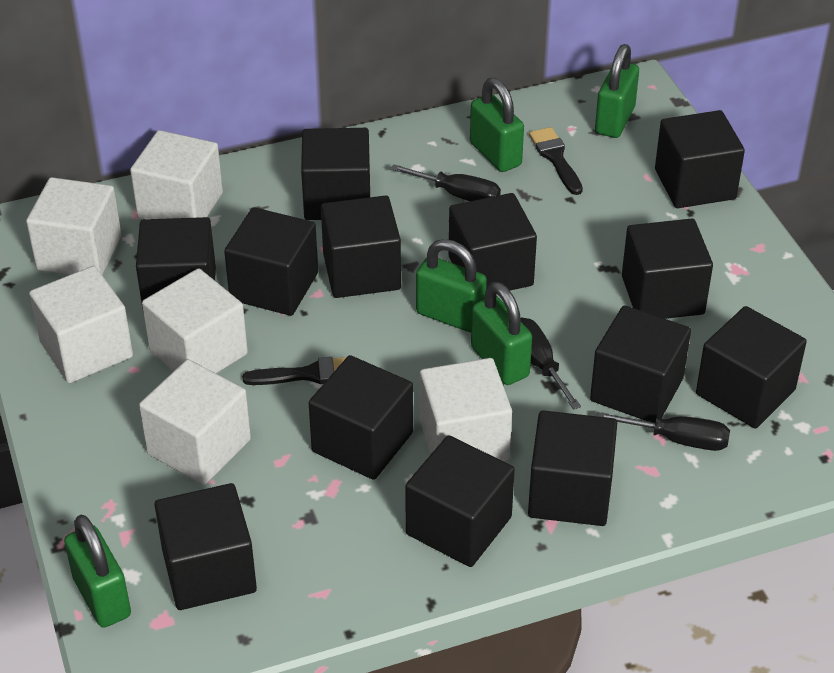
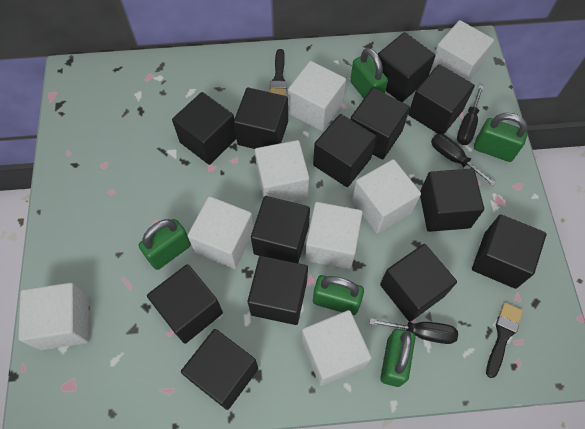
white cube: 6 -> 8

